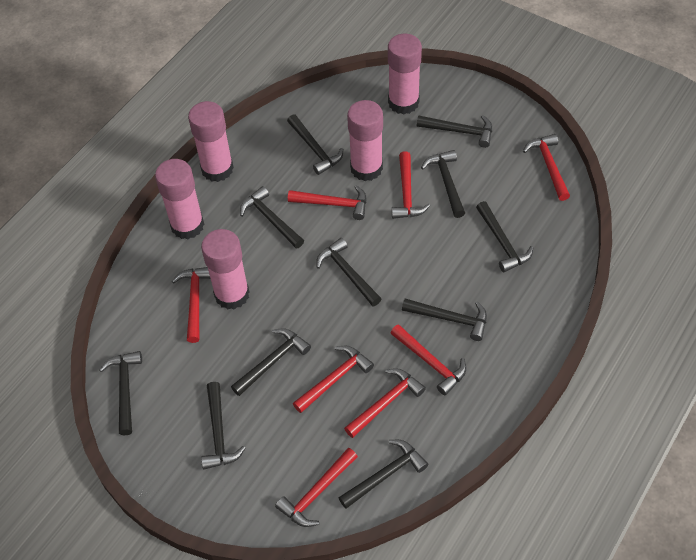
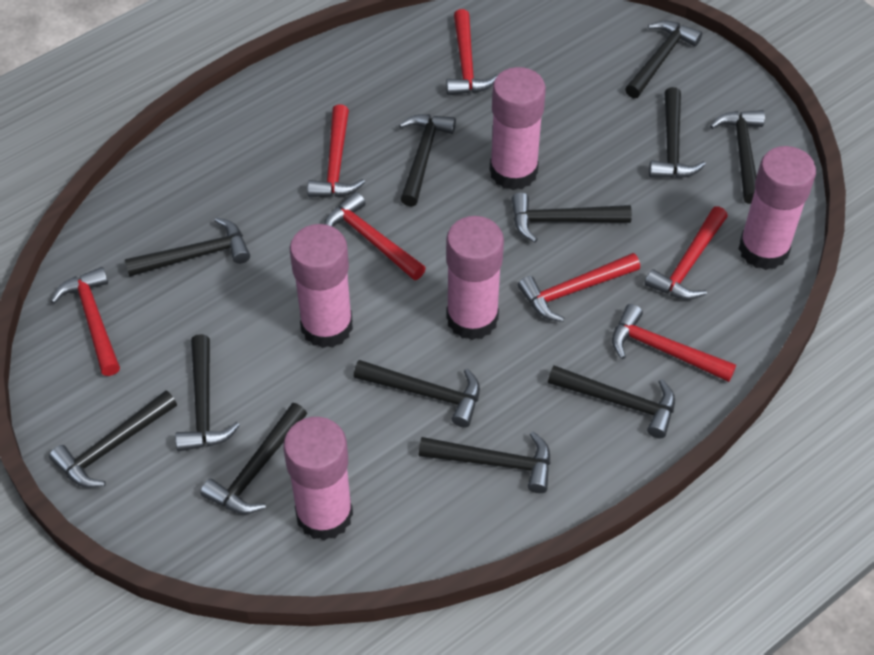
black hammer: 11 -> 12
red hammer: 8 -> 7

